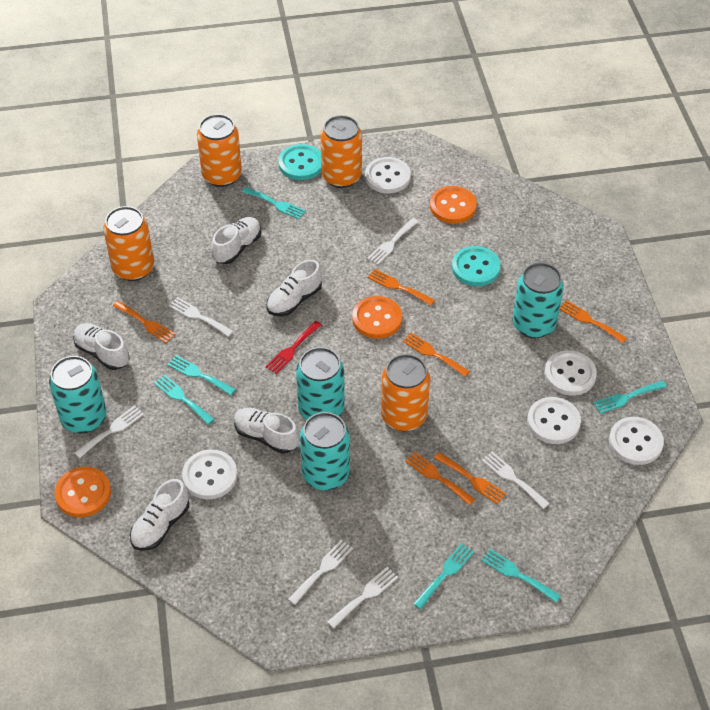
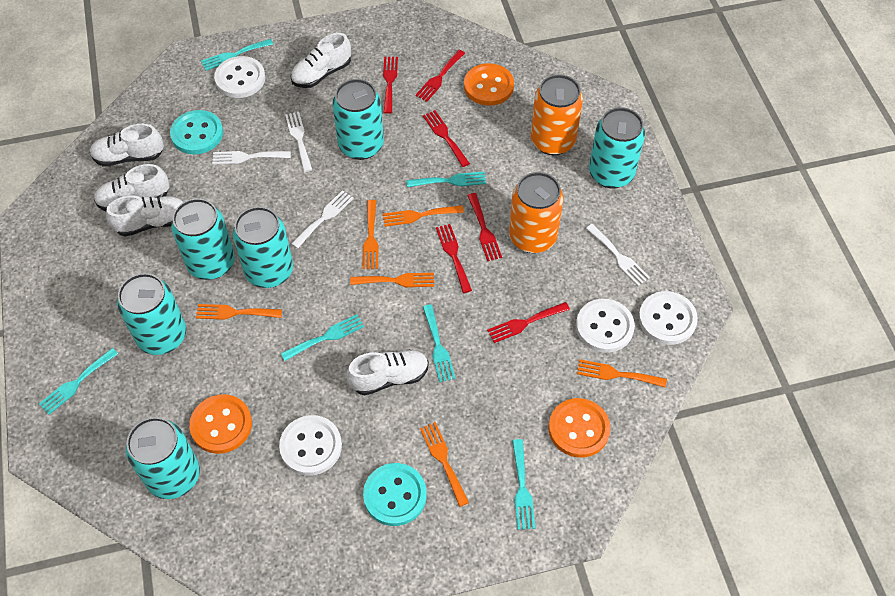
orange can: 4 -> 2
red fork: 1 -> 6
turquoise can: 4 -> 6
white button: 5 -> 4
white fork: 6 -> 4

